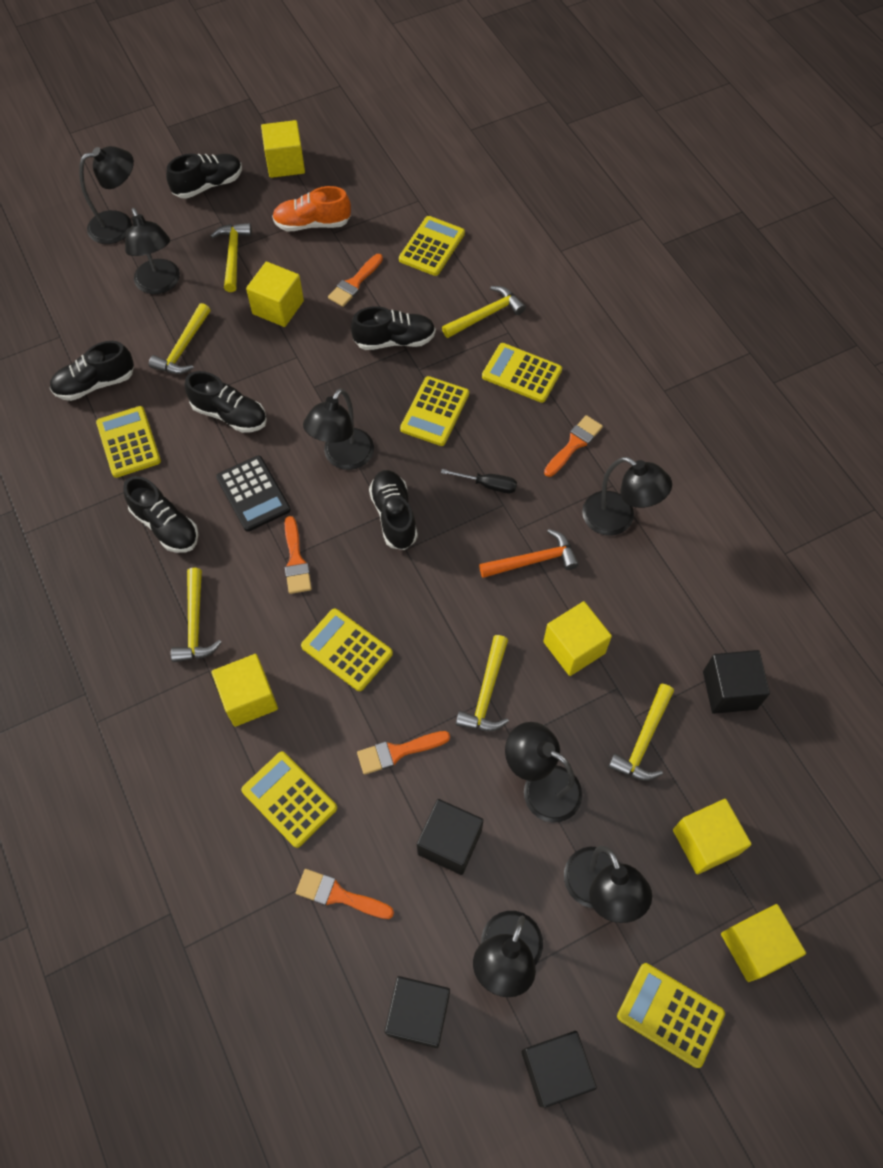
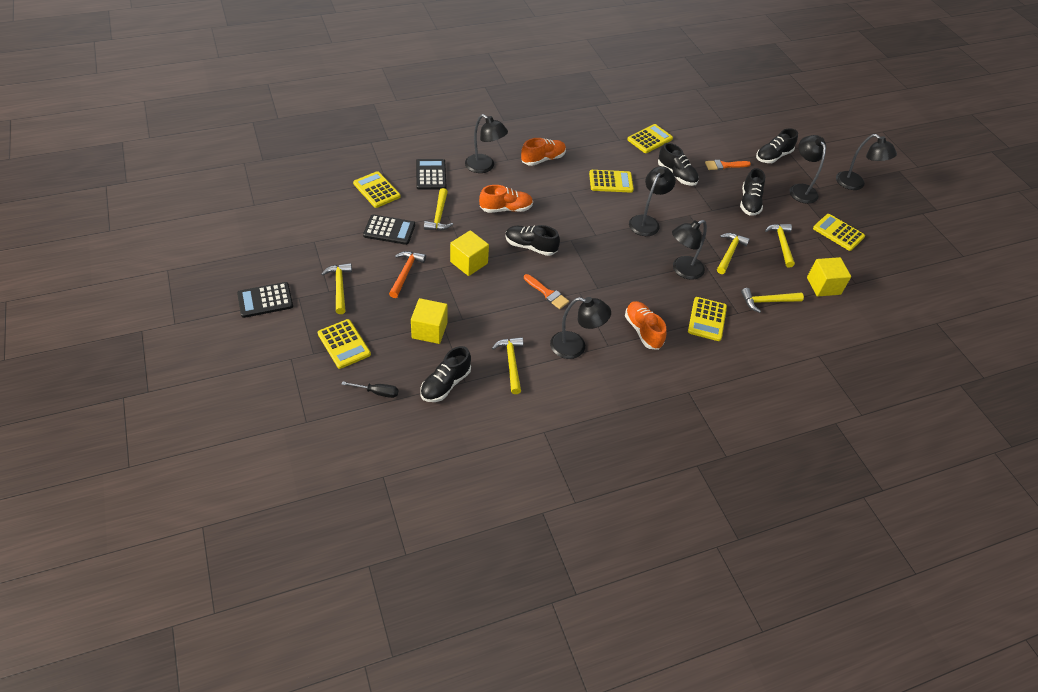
black calculator: 1 -> 3
black cube: 4 -> 0
black lamp: 7 -> 6
black shoe: 6 -> 5
orange brush: 5 -> 2
orange shoe: 1 -> 3
yellow calculator: 7 -> 6
yellow cube: 6 -> 3

